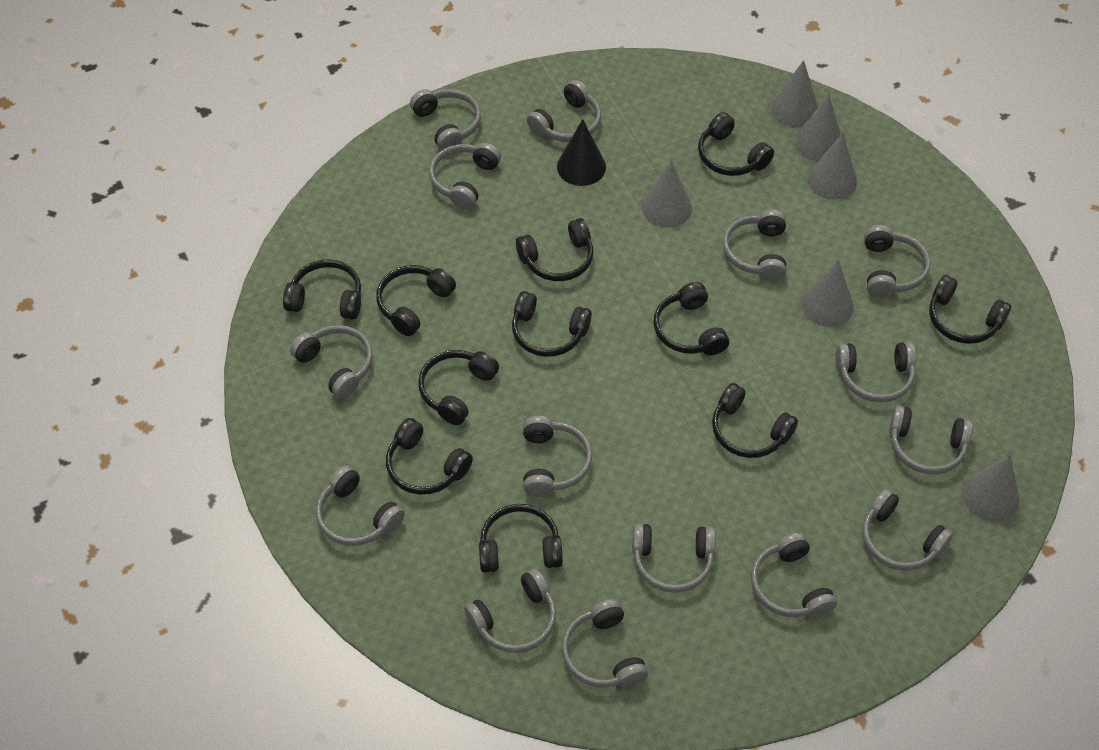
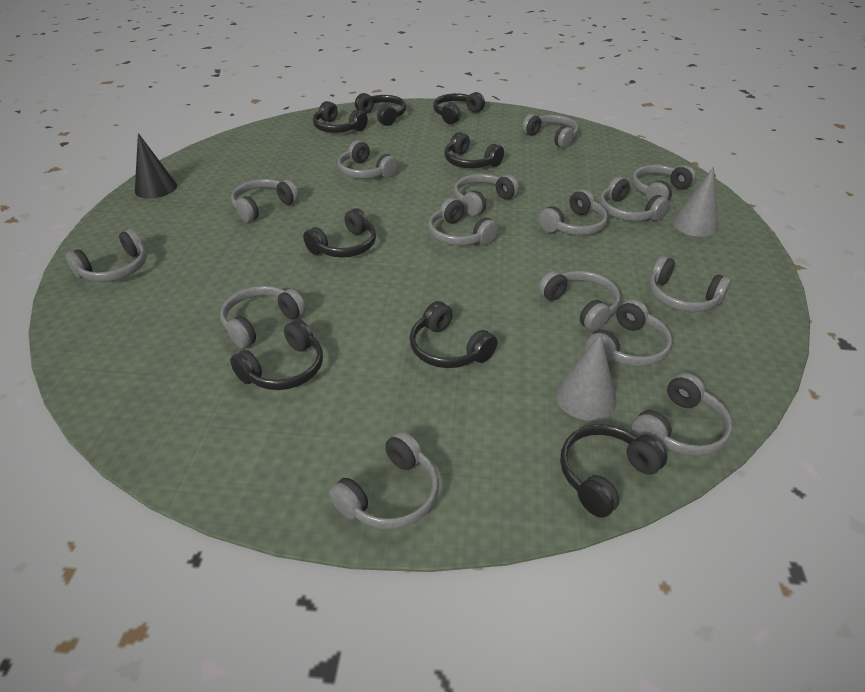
black headphones: 11 -> 8
grey cone: 6 -> 2

